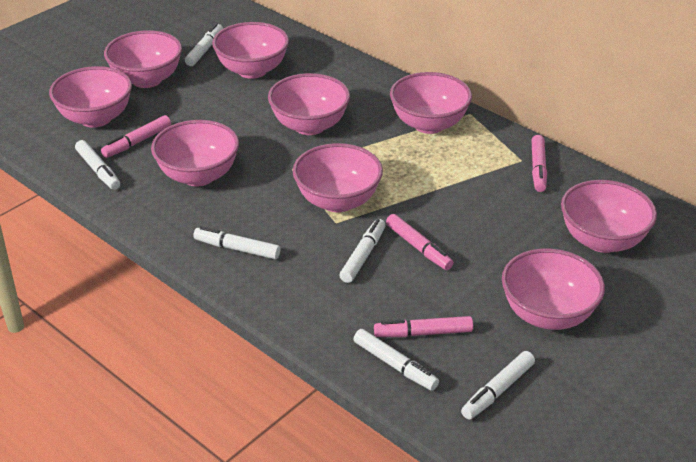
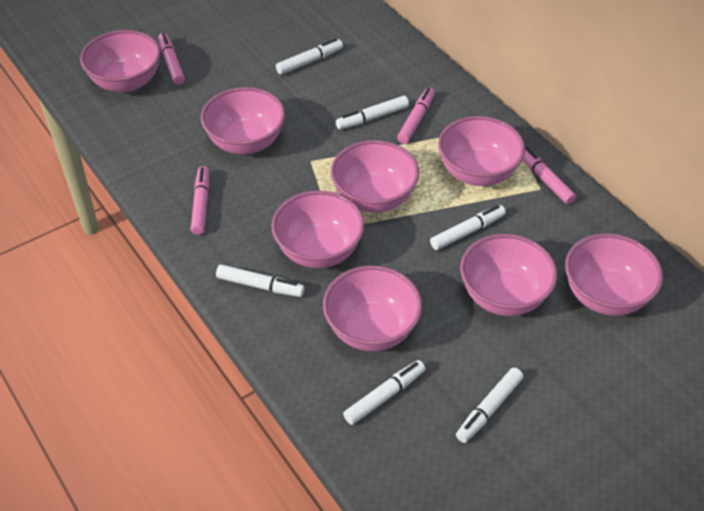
pink bowl: 9 -> 8

